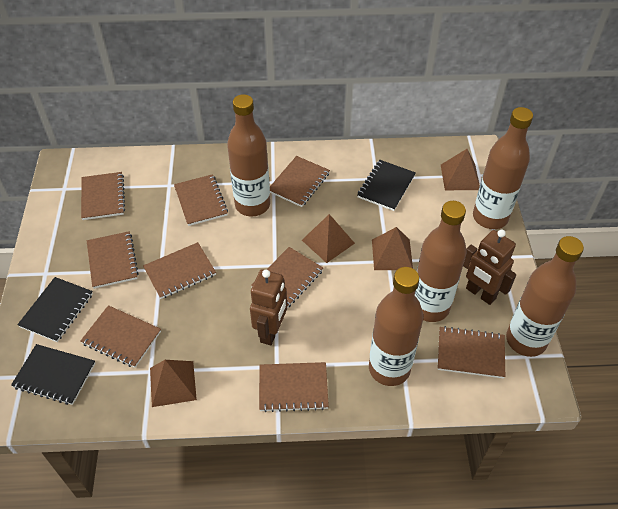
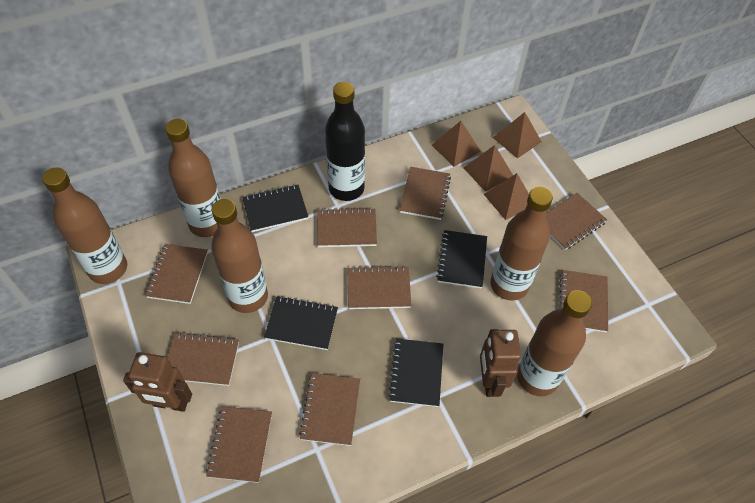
black bottle: 0 -> 1
black notebook: 3 -> 4

